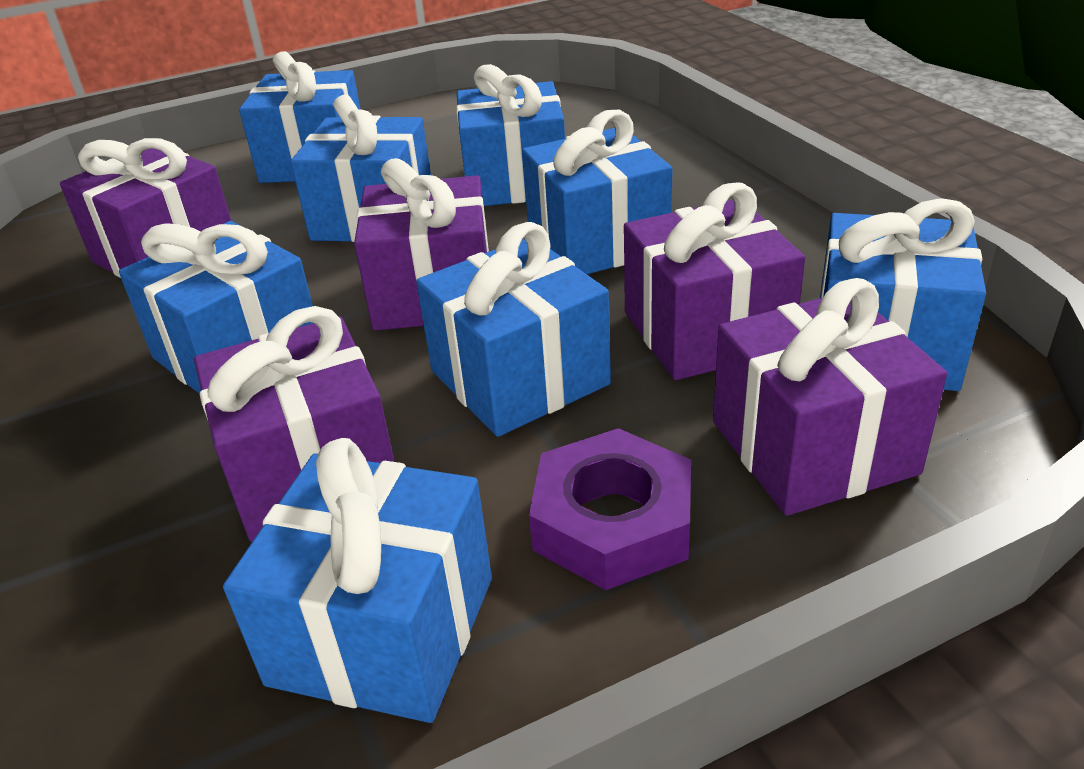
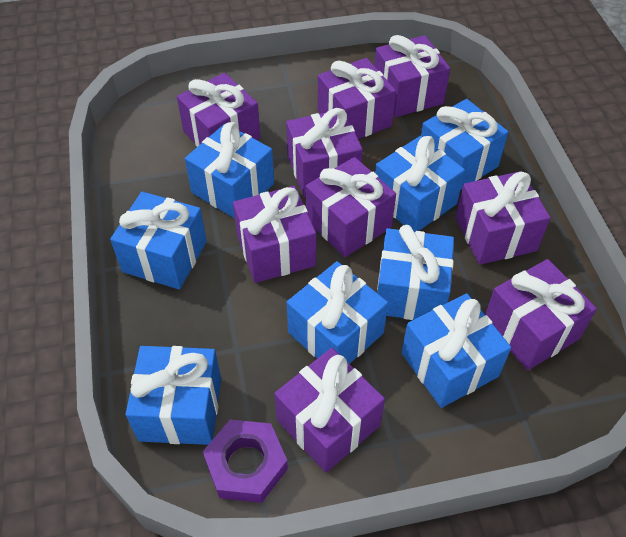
purple gift: 5 -> 9

